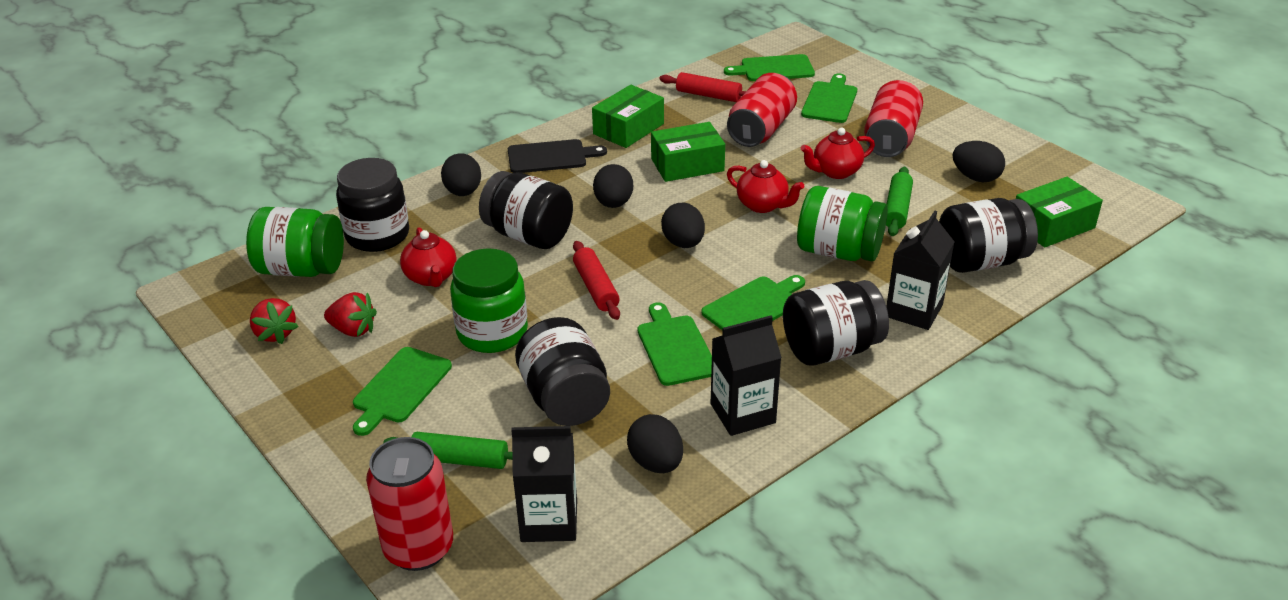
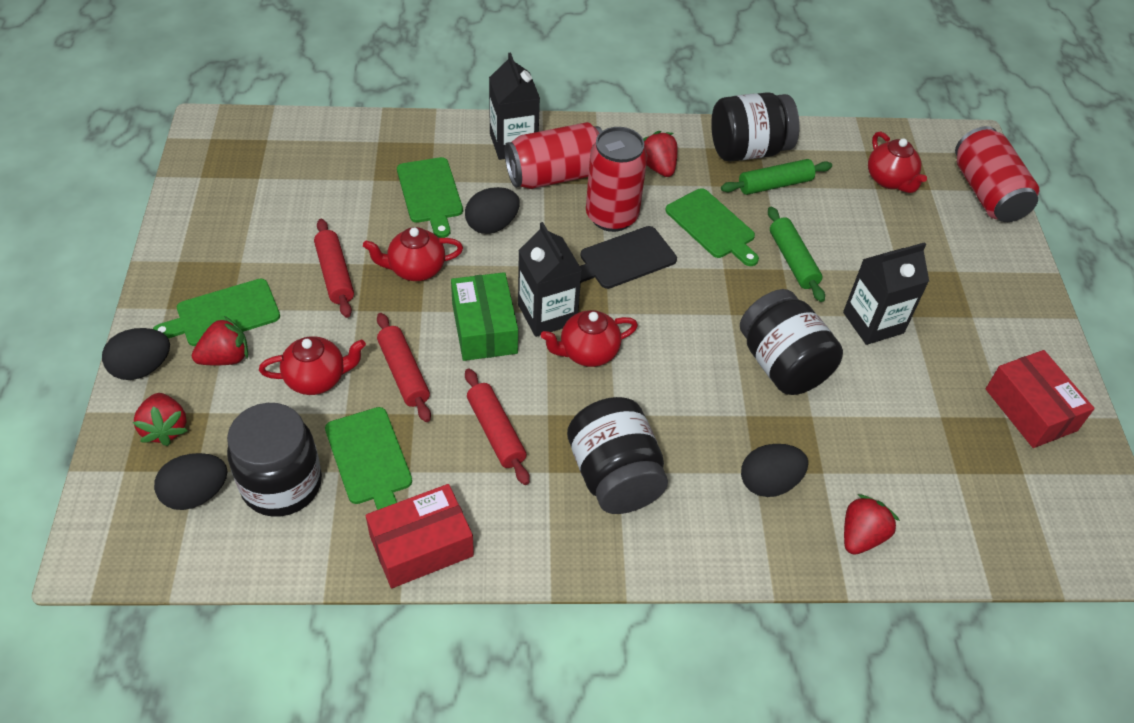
black egg: 5 -> 4
black jar: 5 -> 4
green box: 3 -> 1
green cutting board: 5 -> 4
green jar: 3 -> 0
red box: 0 -> 2
red rolling pin: 2 -> 3
red strawberry: 2 -> 4
red teapot: 3 -> 4

